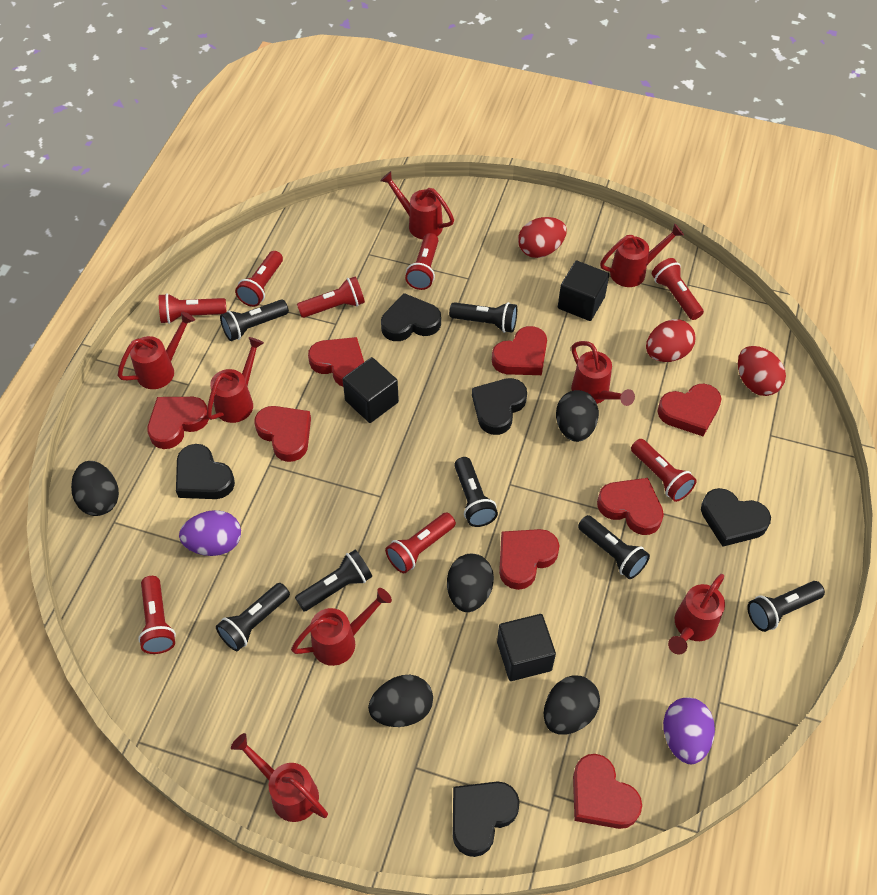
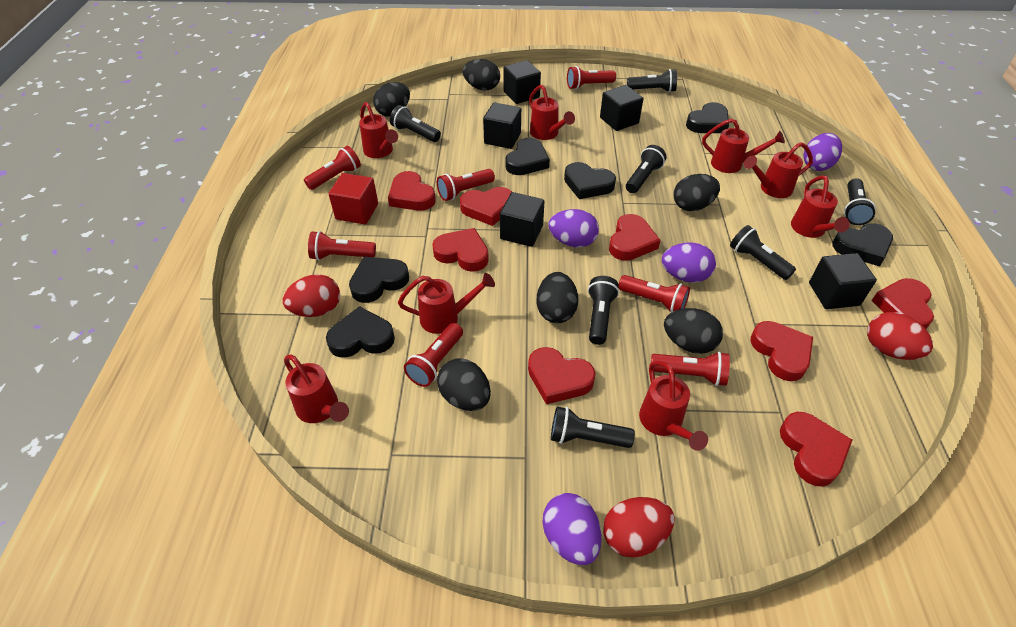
black cube: 3 -> 5
black egg: 5 -> 6
black heart: 5 -> 6
purple egg: 2 -> 4
red cube: 0 -> 1
red flashlight: 8 -> 7

